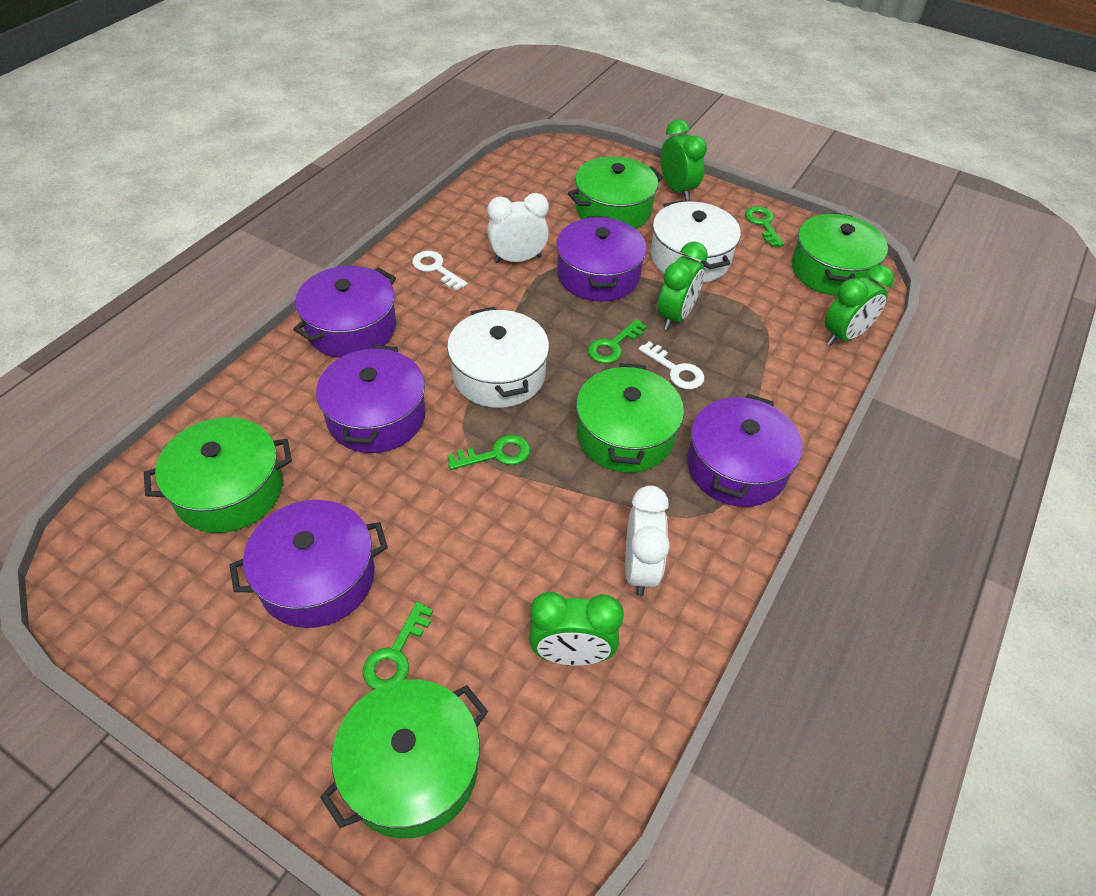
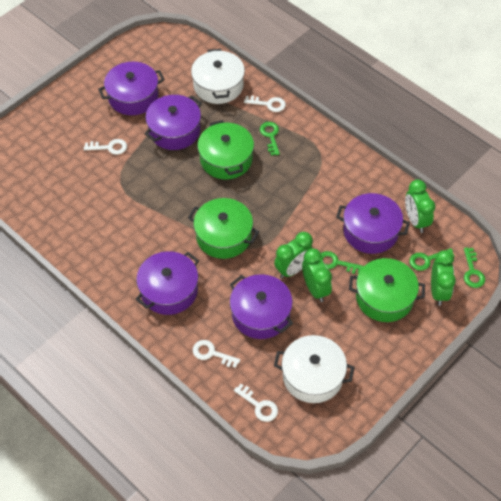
green pot: 5 -> 3
white clock: 2 -> 0
white key: 2 -> 4

